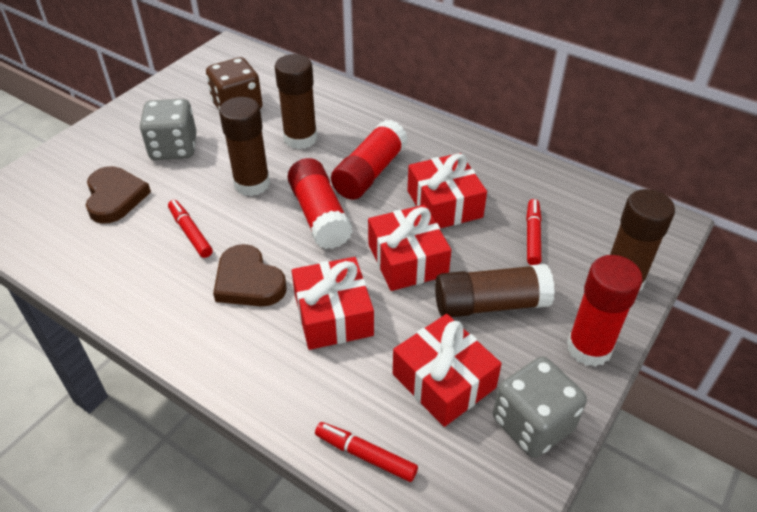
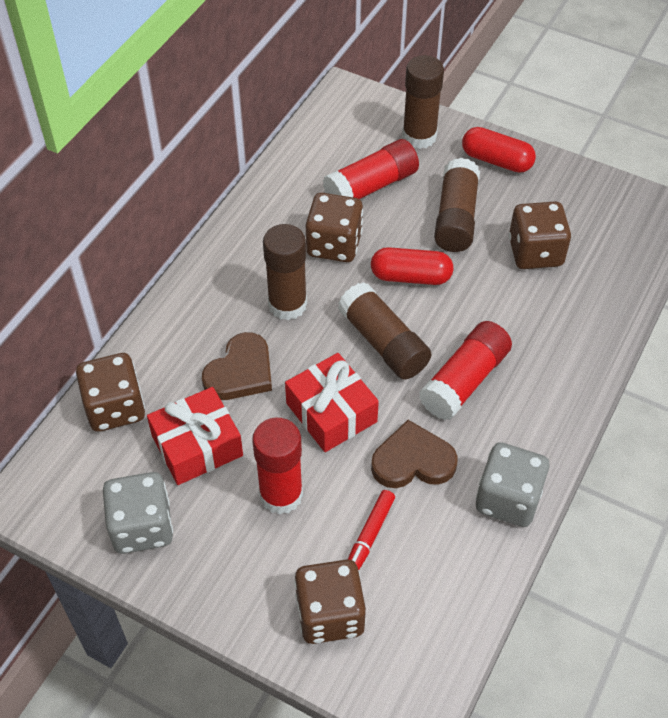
brown dice: 1 -> 4
red capsule: 0 -> 2
red gift: 4 -> 2
red marker: 3 -> 1

